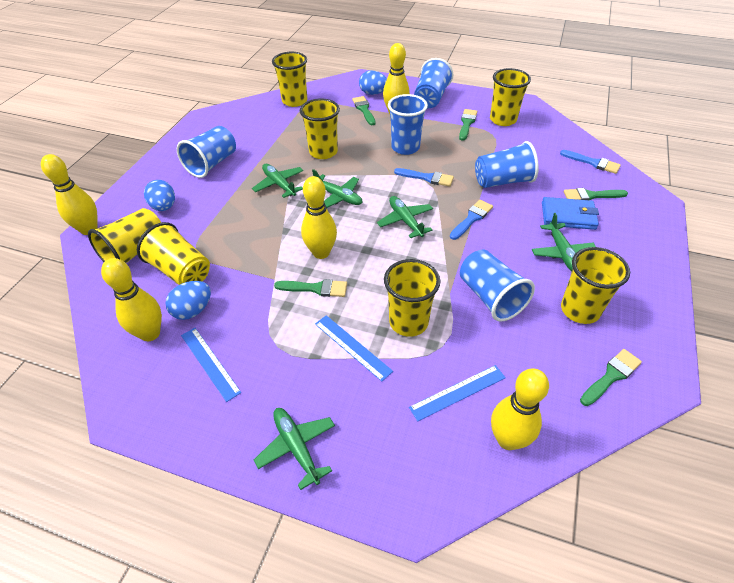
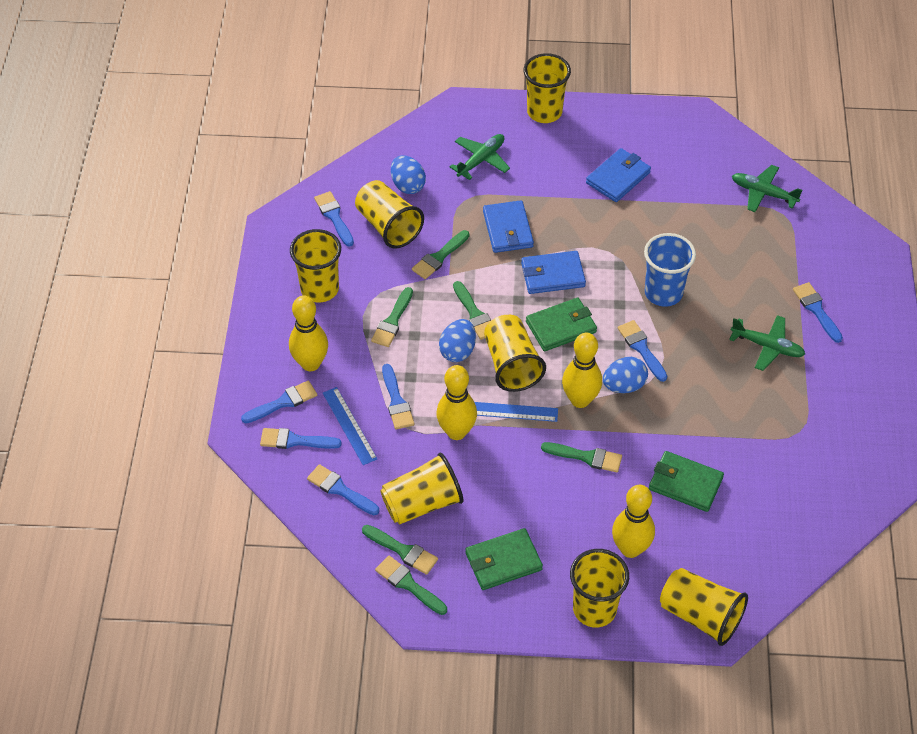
blue brush: 3 -> 7
blue cup: 5 -> 1
blue ruler: 3 -> 2
blue wallet: 1 -> 3
green brush: 5 -> 6
green plane: 5 -> 3
green wallet: 0 -> 3
yellow bowling pin: 5 -> 4

